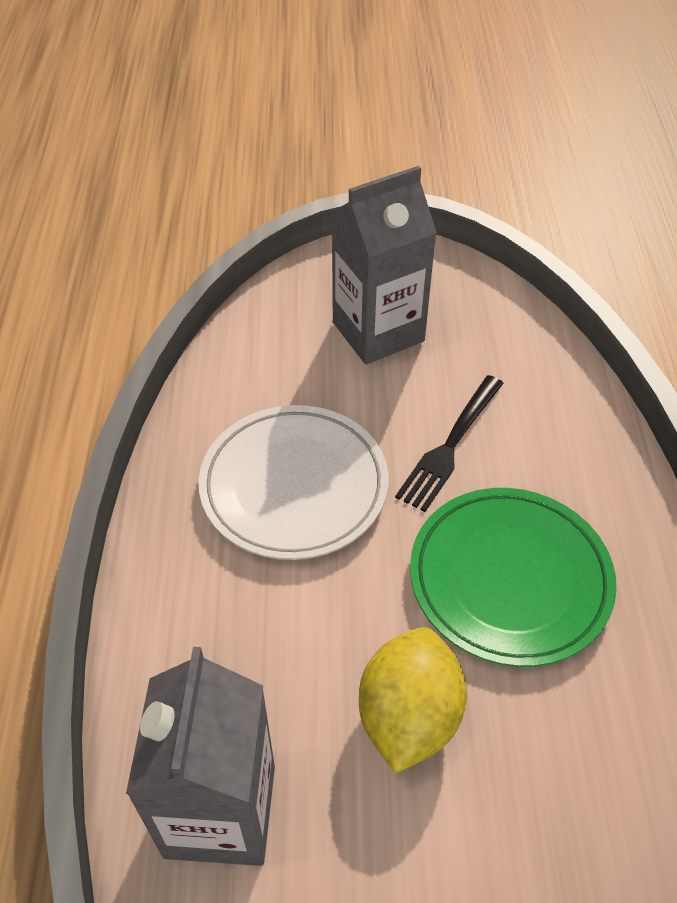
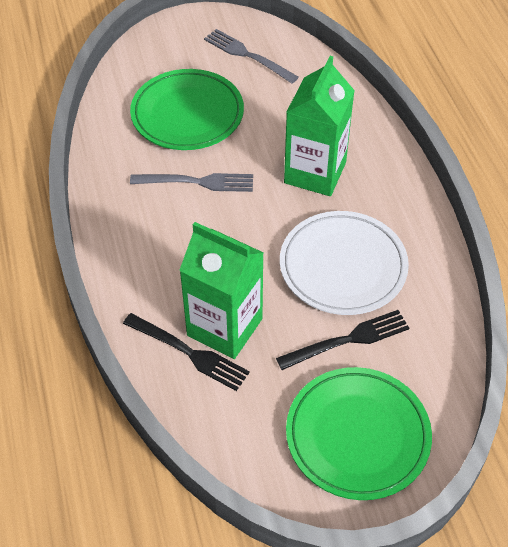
black fork: 1 -> 2
green carton: 0 -> 2
green plate: 1 -> 2
grey carton: 2 -> 0
grey fork: 0 -> 2
yellow lemon: 1 -> 0

